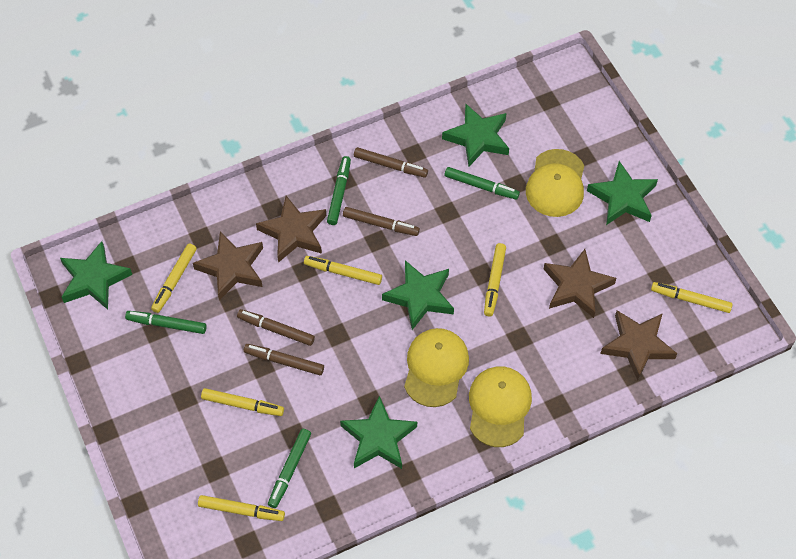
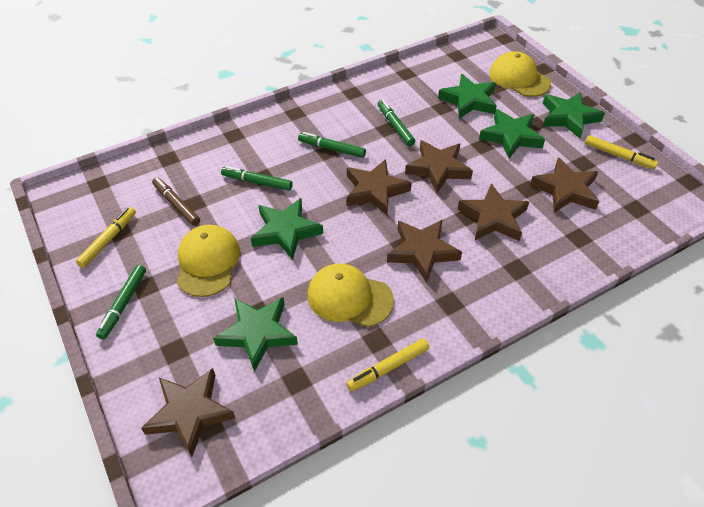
brown marker: 4 -> 1
brown star: 4 -> 6
yellow marker: 6 -> 3

